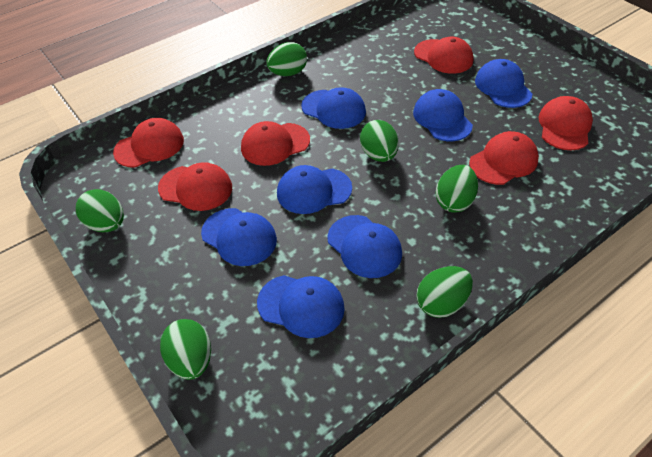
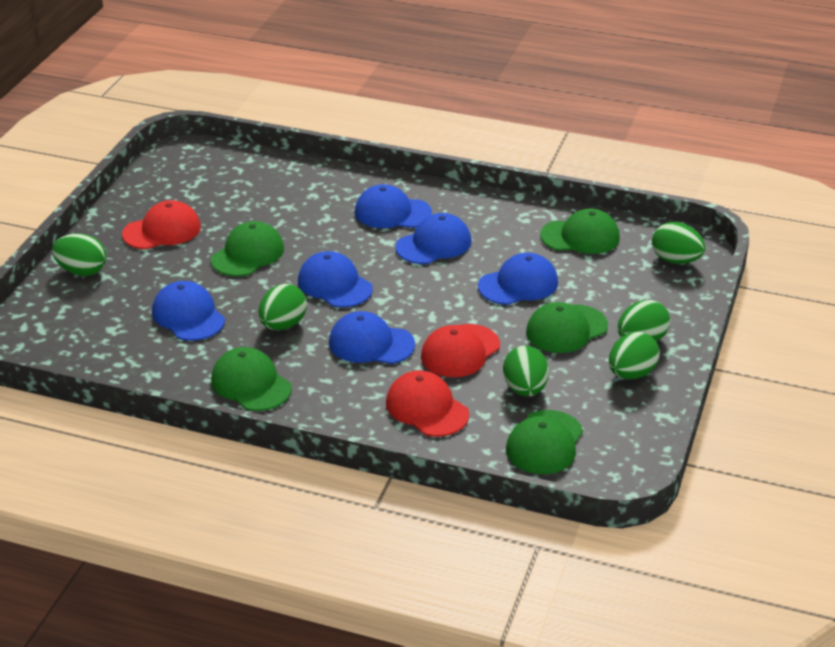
blue cap: 7 -> 6
green cap: 0 -> 5
red cap: 6 -> 3

